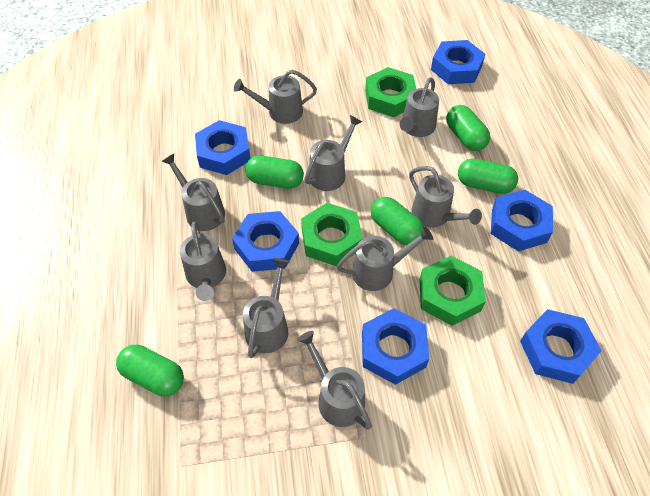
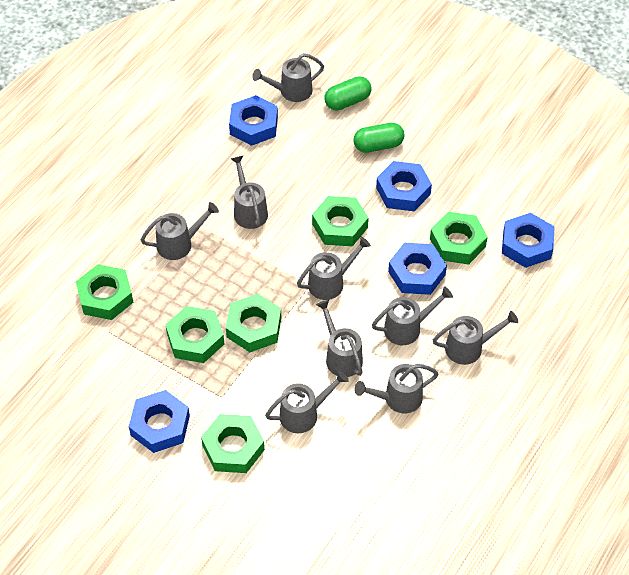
blue nut: 6 -> 5
green capsule: 5 -> 2
green nut: 3 -> 6

